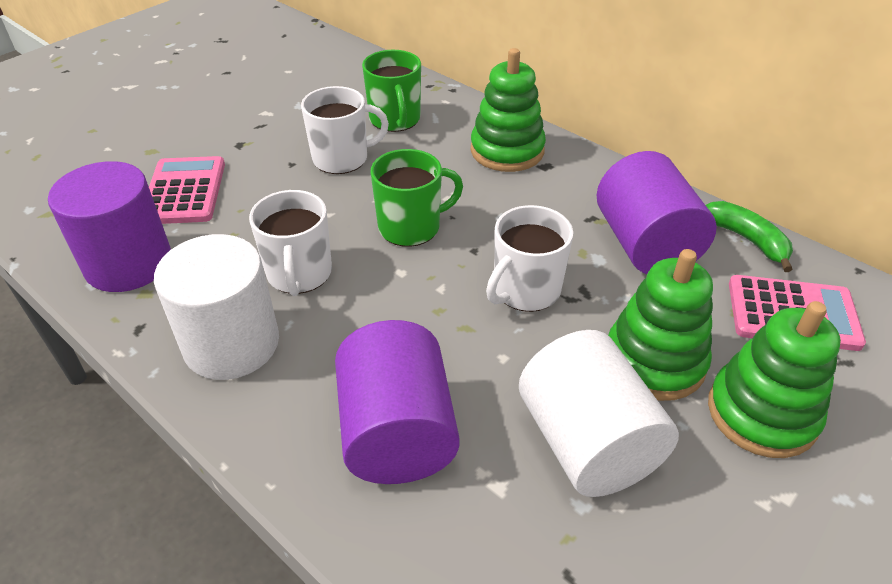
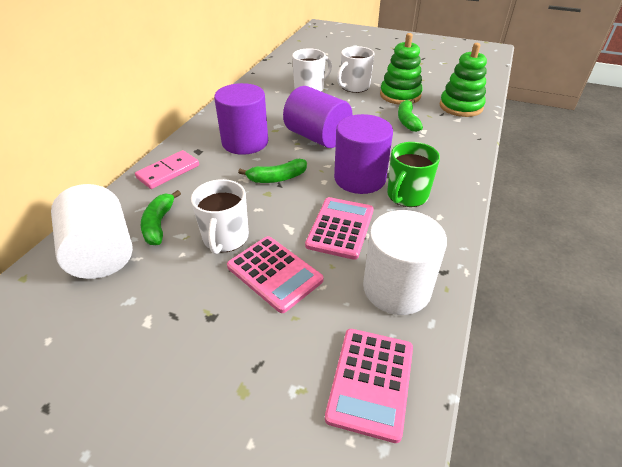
green banana: 1 -> 3
green mug: 2 -> 1
green stacking toy: 3 -> 2
pink calculator: 2 -> 3
pink domino: 0 -> 1

